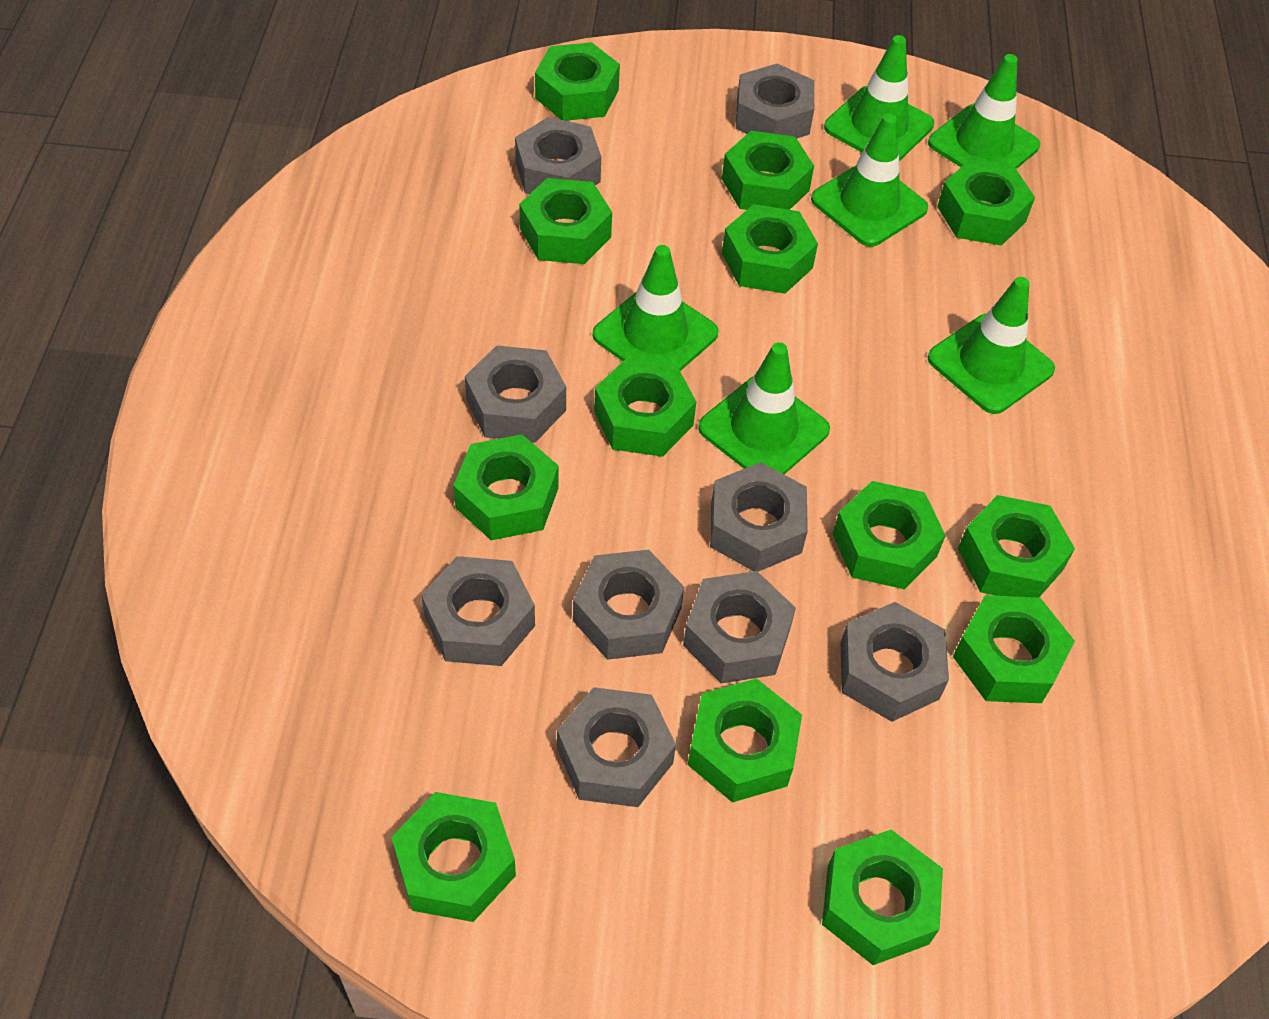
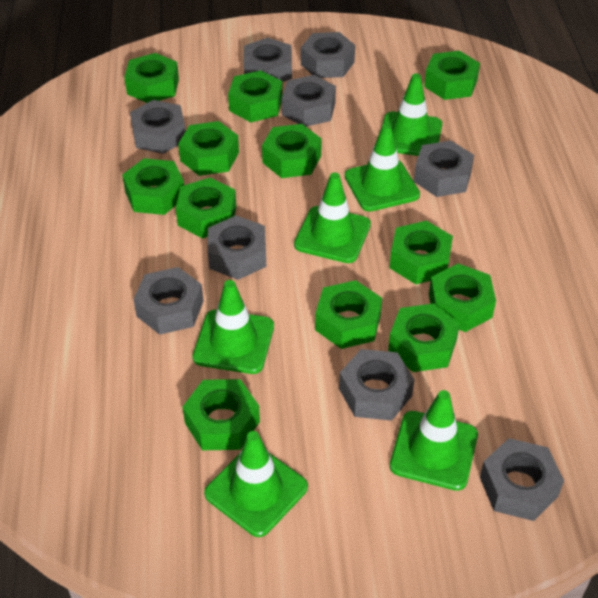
green nut: 13 -> 12

